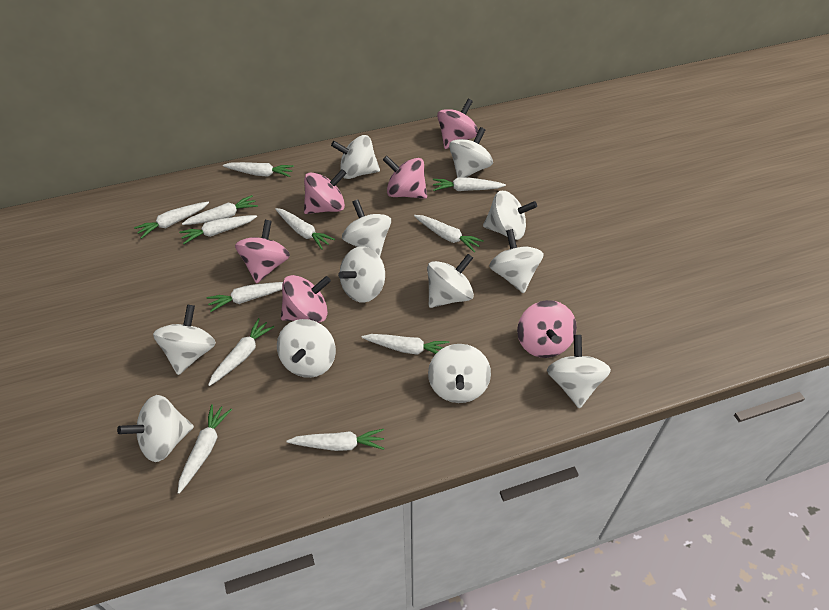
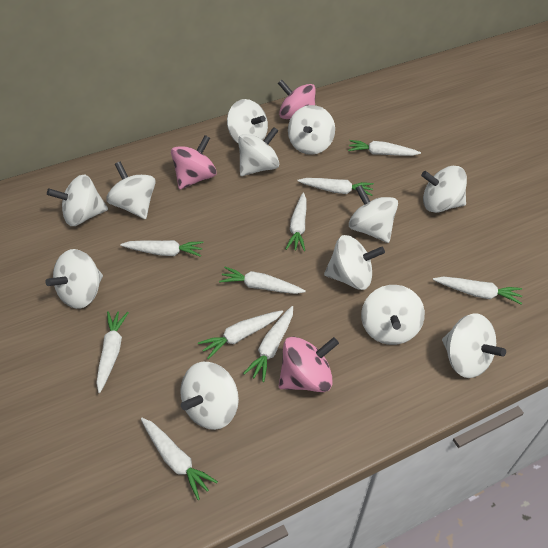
pink spinning top: 6 -> 3
white carrot: 12 -> 10

